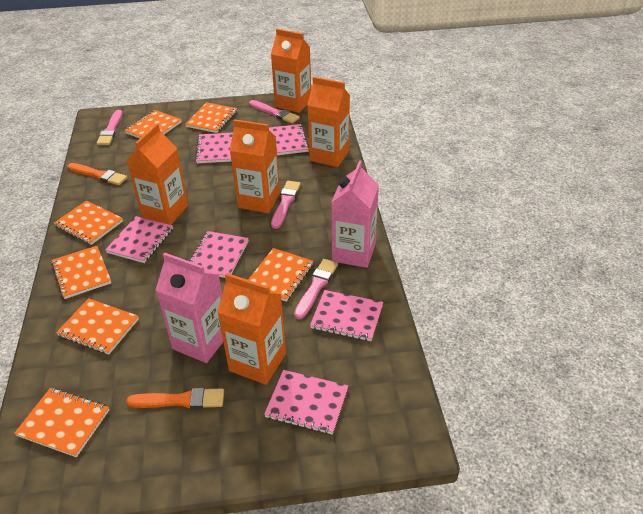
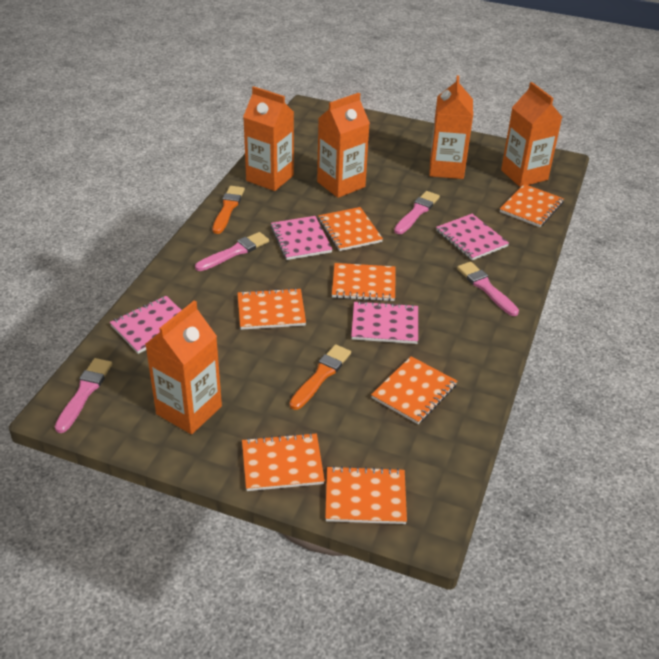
pink carton: 2 -> 0
pink notebook: 6 -> 4

